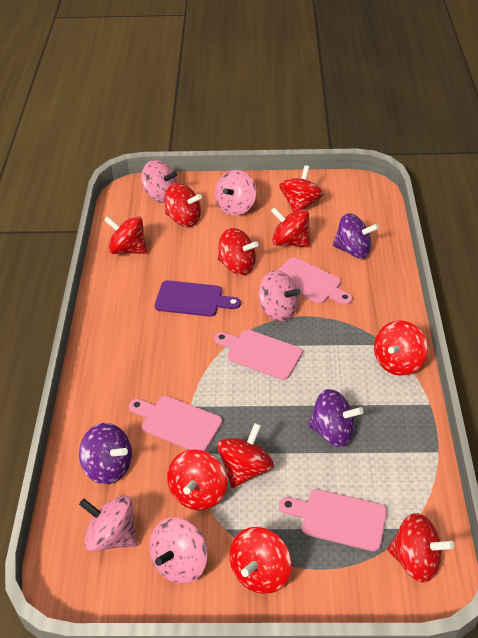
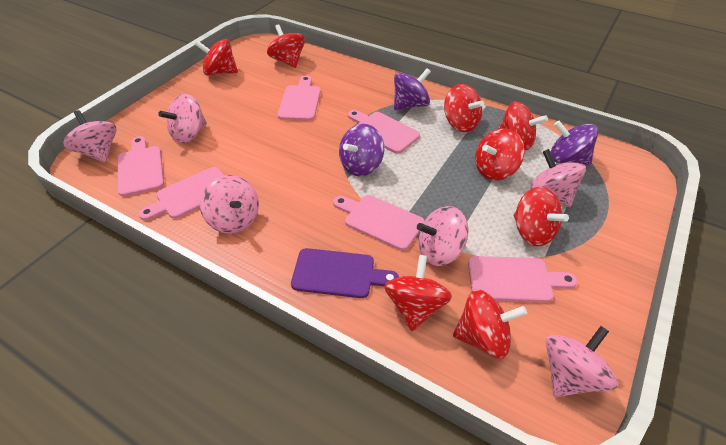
pink cutting board: 4 -> 6
pink spinning top: 5 -> 6
red spinning top: 10 -> 8

